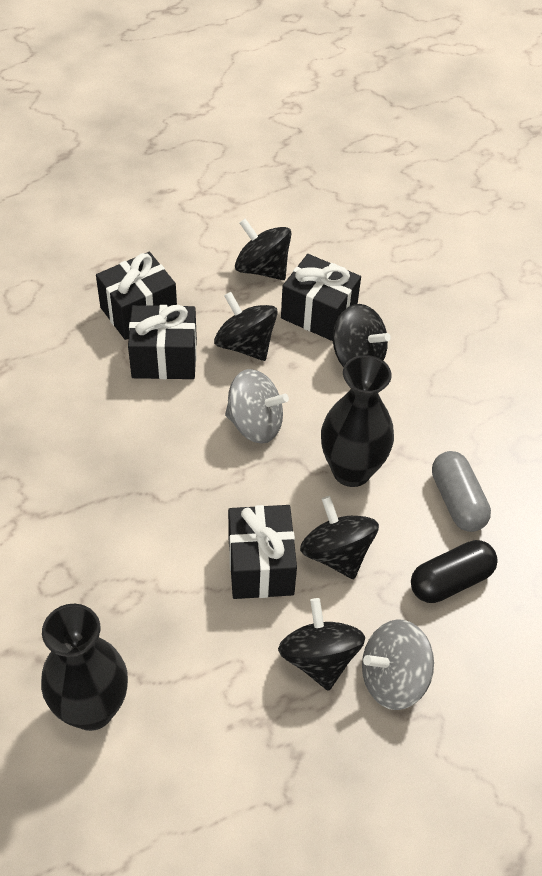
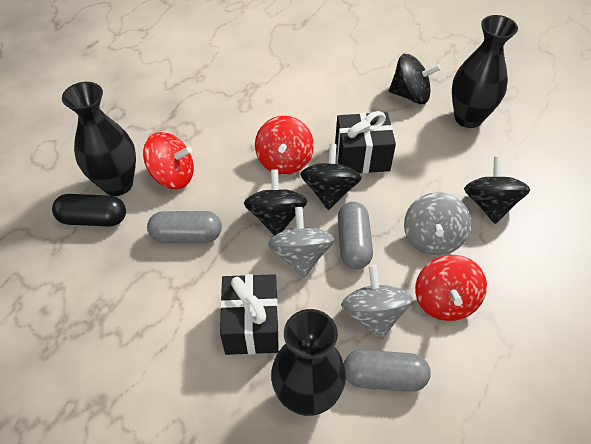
black gift: 4 -> 2
black spinning top: 5 -> 4
black vase: 2 -> 3
grey capsule: 1 -> 3
grey spinning top: 2 -> 3
red spinning top: 0 -> 3

